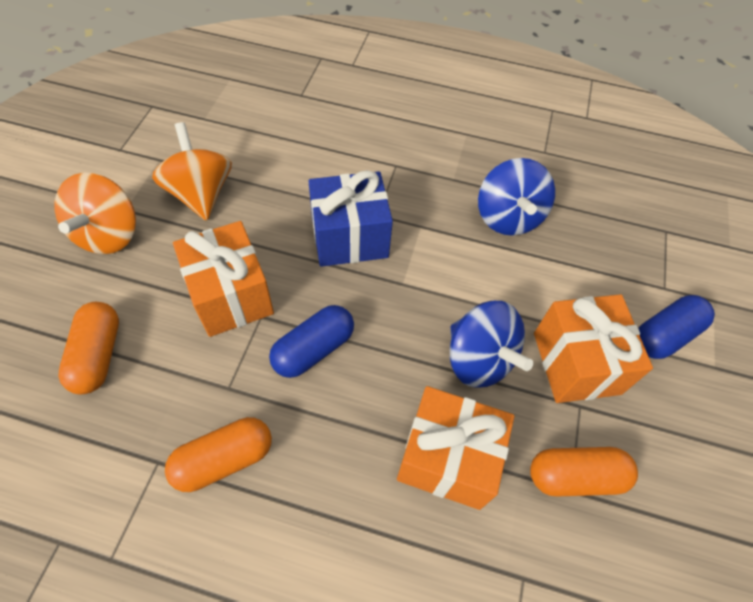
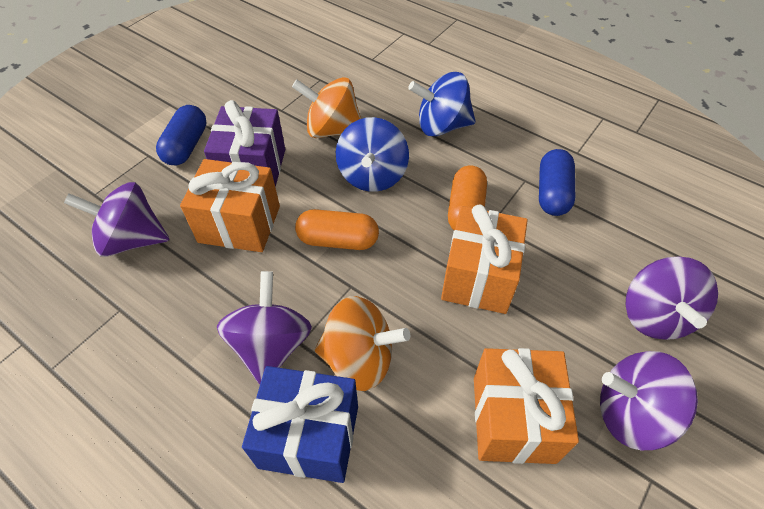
orange capsule: 3 -> 2
purple gift: 0 -> 1
purple spinning top: 0 -> 4

